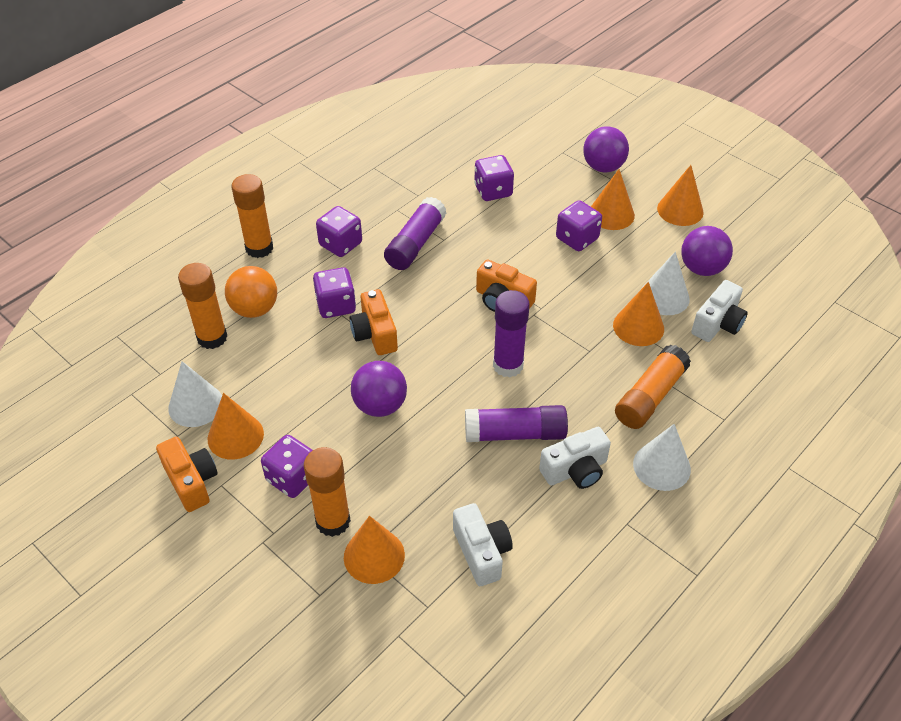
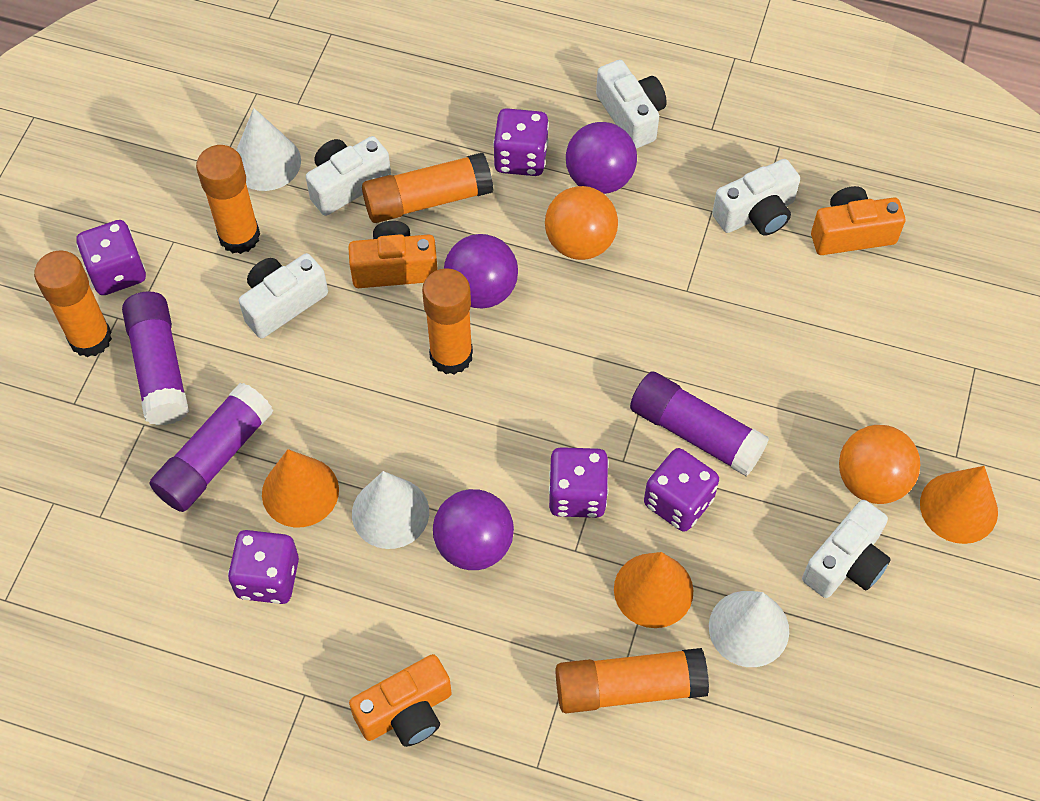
orange ball: 1 -> 2
orange cone: 5 -> 3
orange glue stick: 4 -> 5
white camera: 3 -> 5

